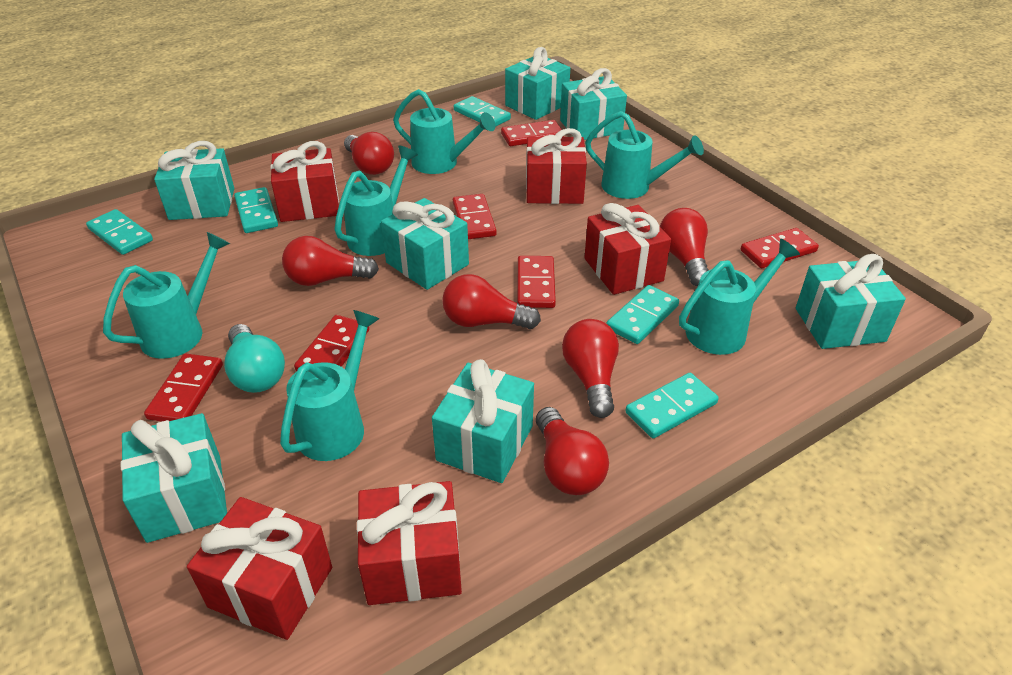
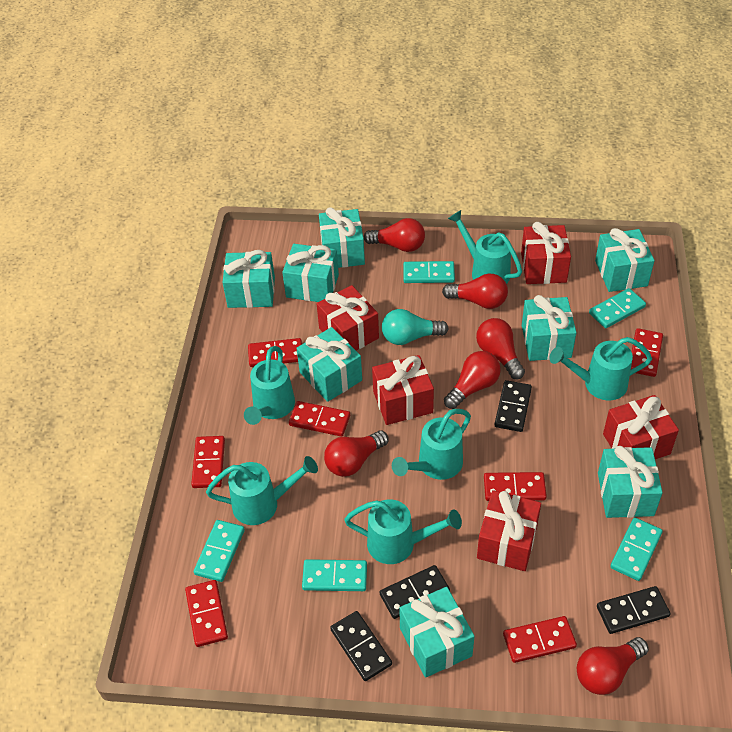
black domino: 0 -> 4
red domino: 6 -> 7
turquoise gift: 7 -> 8

